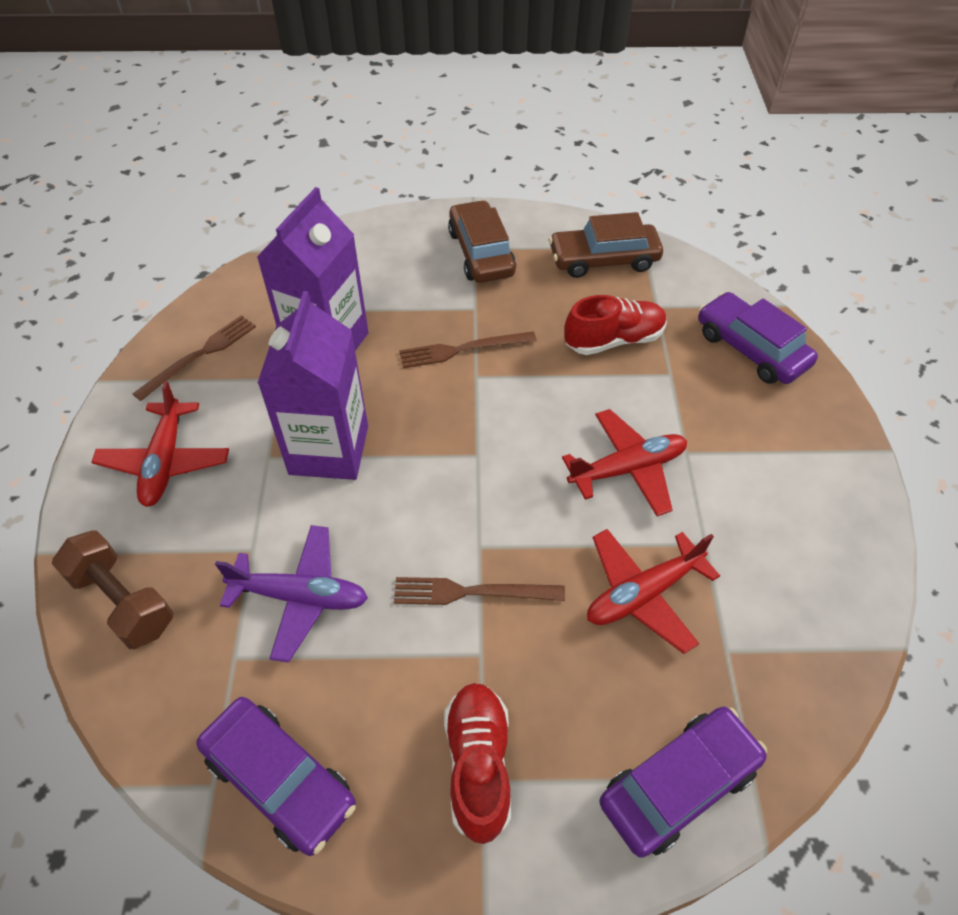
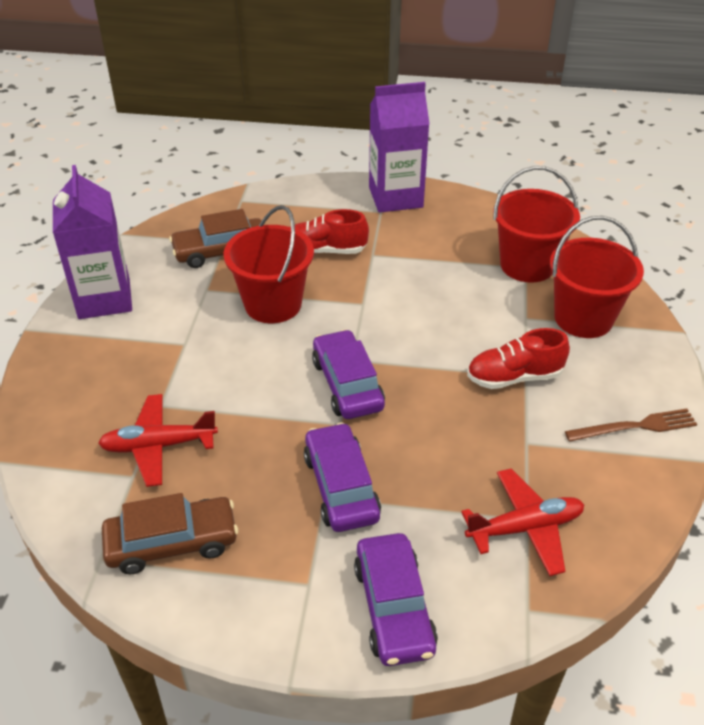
brown dumbbell: 1 -> 0
brown fork: 3 -> 1
purple plane: 1 -> 0
red bucket: 0 -> 3
red plane: 3 -> 2

